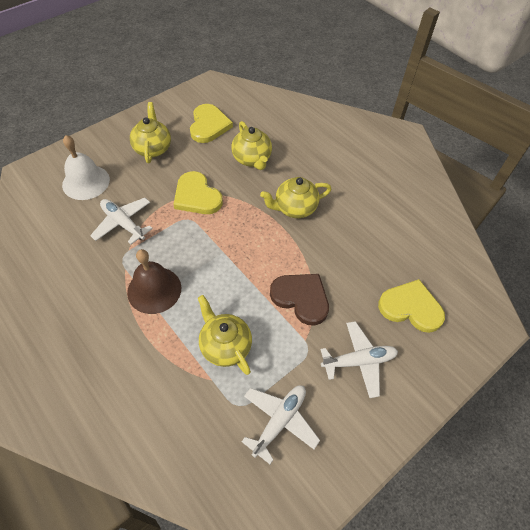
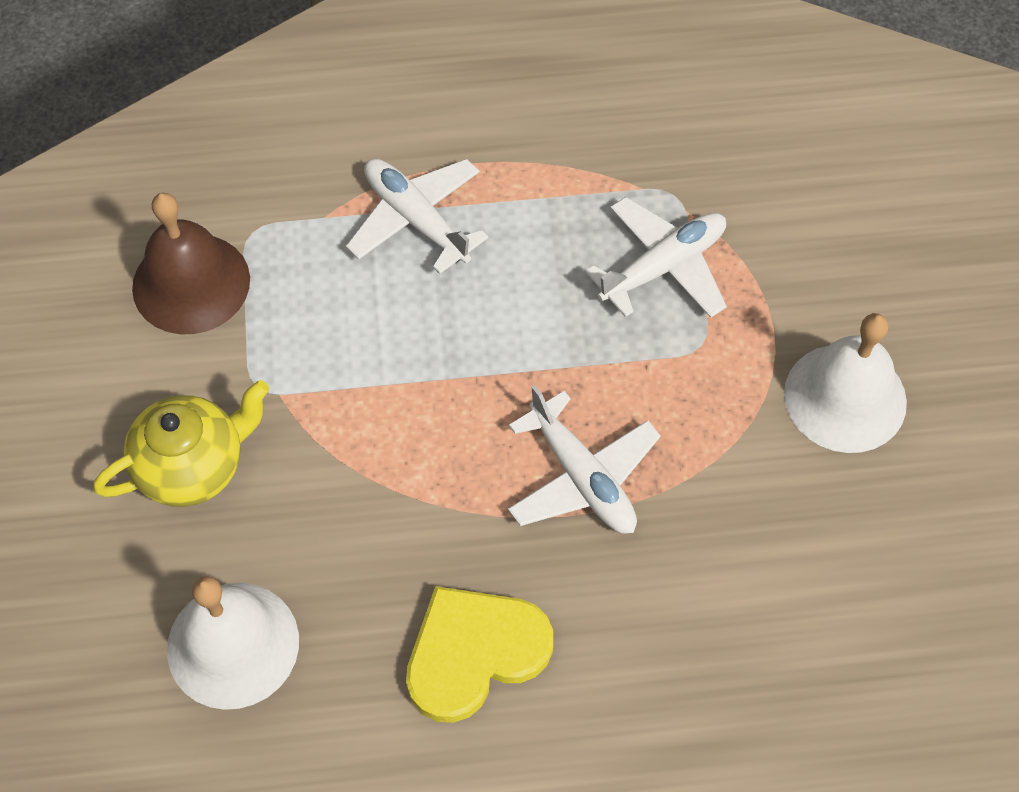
brown heart: 1 -> 0
white bell: 1 -> 2
yellow heart: 3 -> 1
yellow teapot: 4 -> 1

